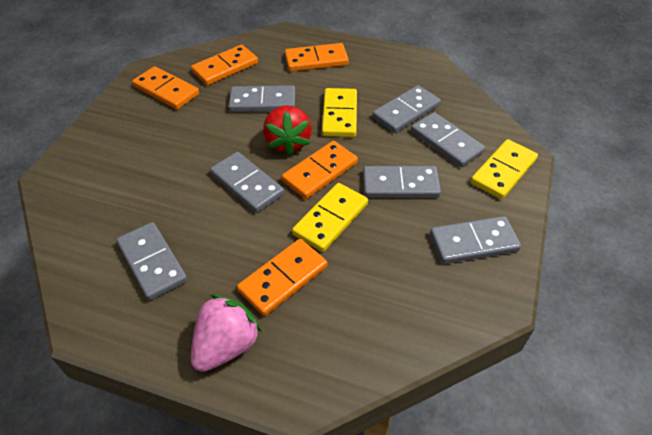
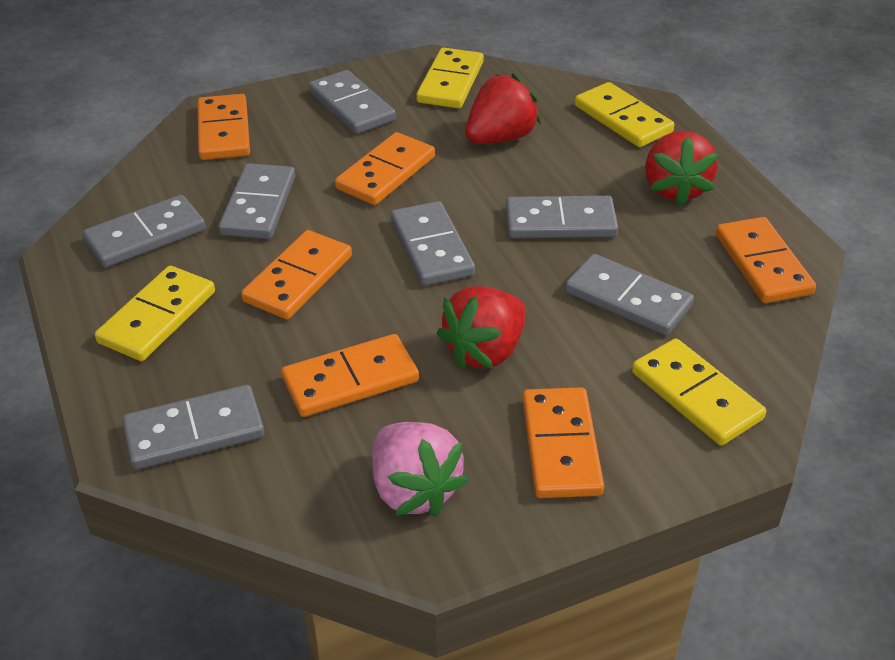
orange domino: 5 -> 6
red strawberry: 1 -> 3
yellow domino: 3 -> 4

